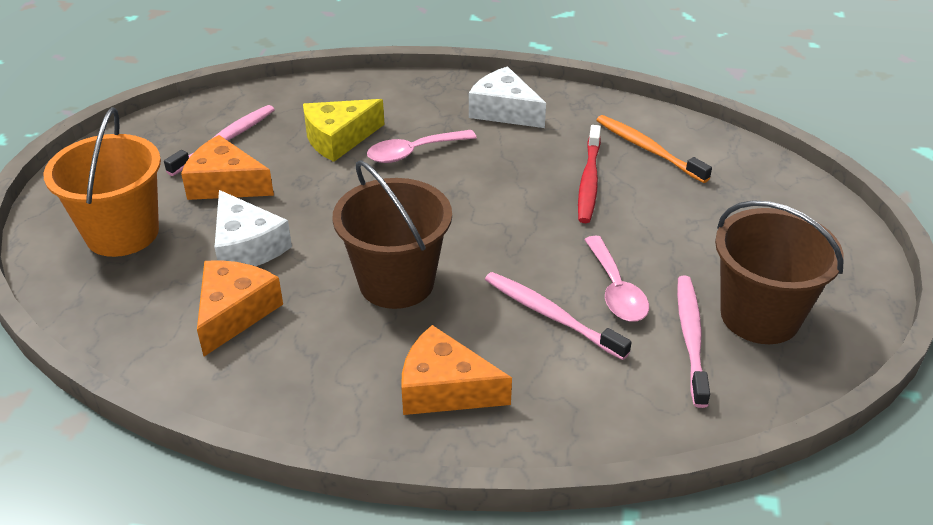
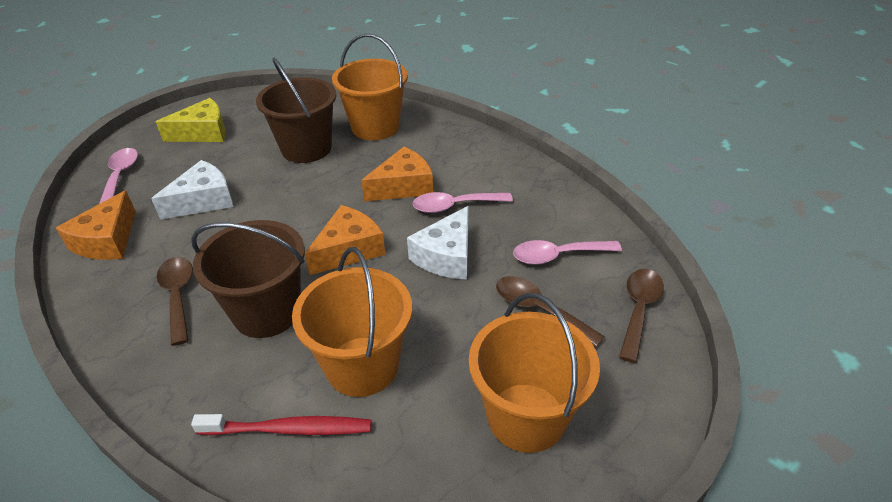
brown spoon: 0 -> 3
orange bucket: 1 -> 3
orange toothbrush: 1 -> 0
pink spoon: 2 -> 3
pink toothbrush: 3 -> 0

